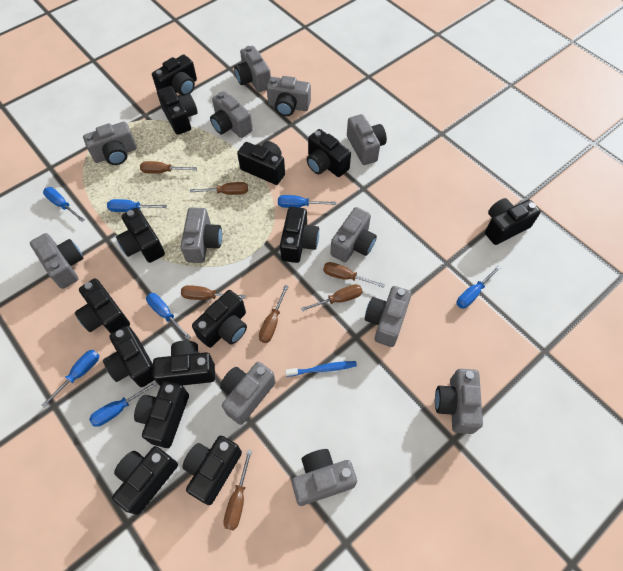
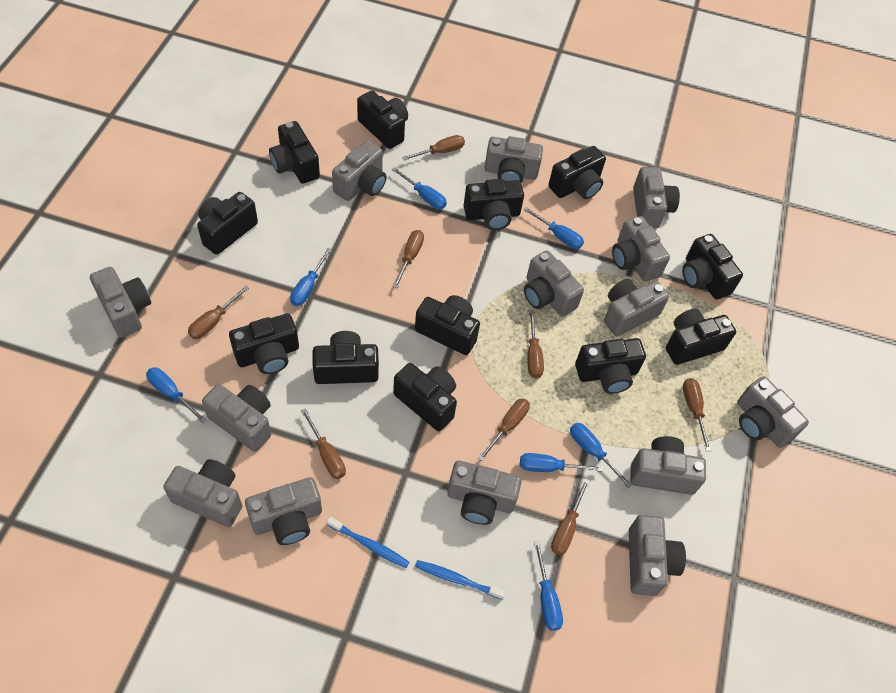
black camera: 14 -> 12
blue toothbrush: 1 -> 2
brown screwdriver: 7 -> 8
grey camera: 12 -> 14

